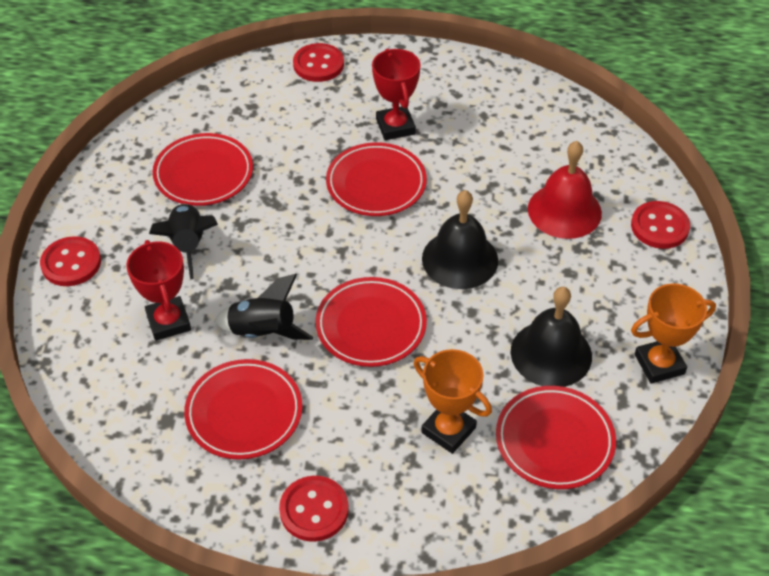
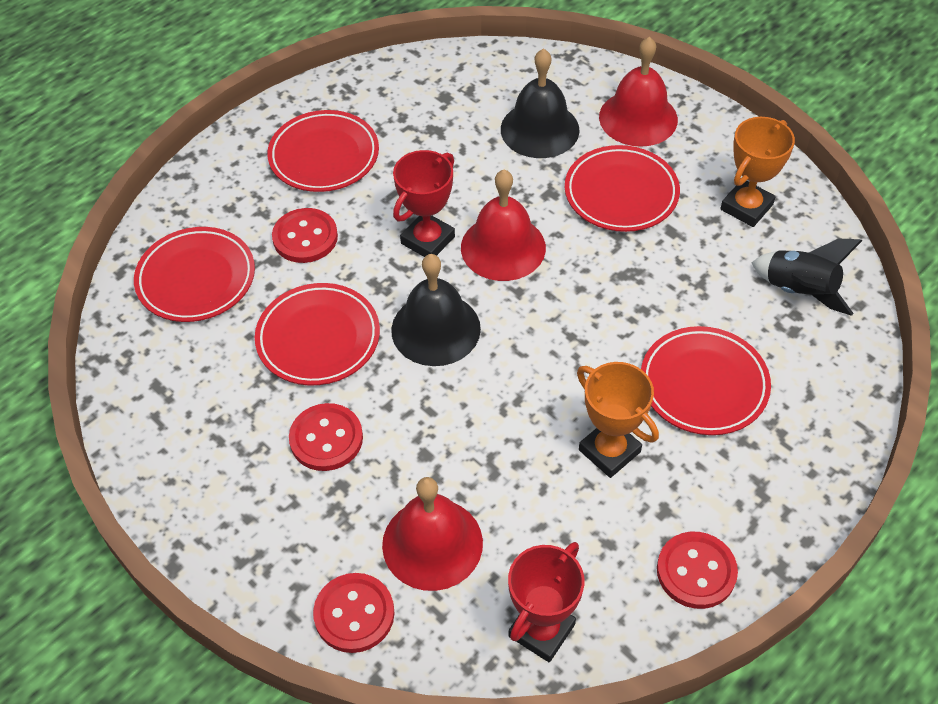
black rocket: 2 -> 1
red bell: 1 -> 3

